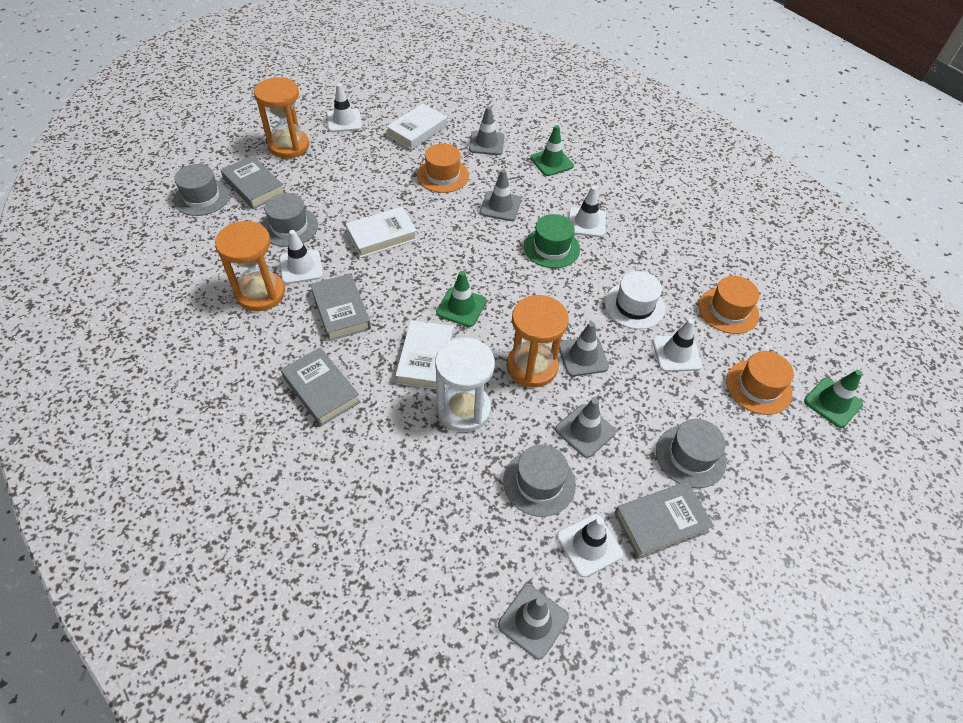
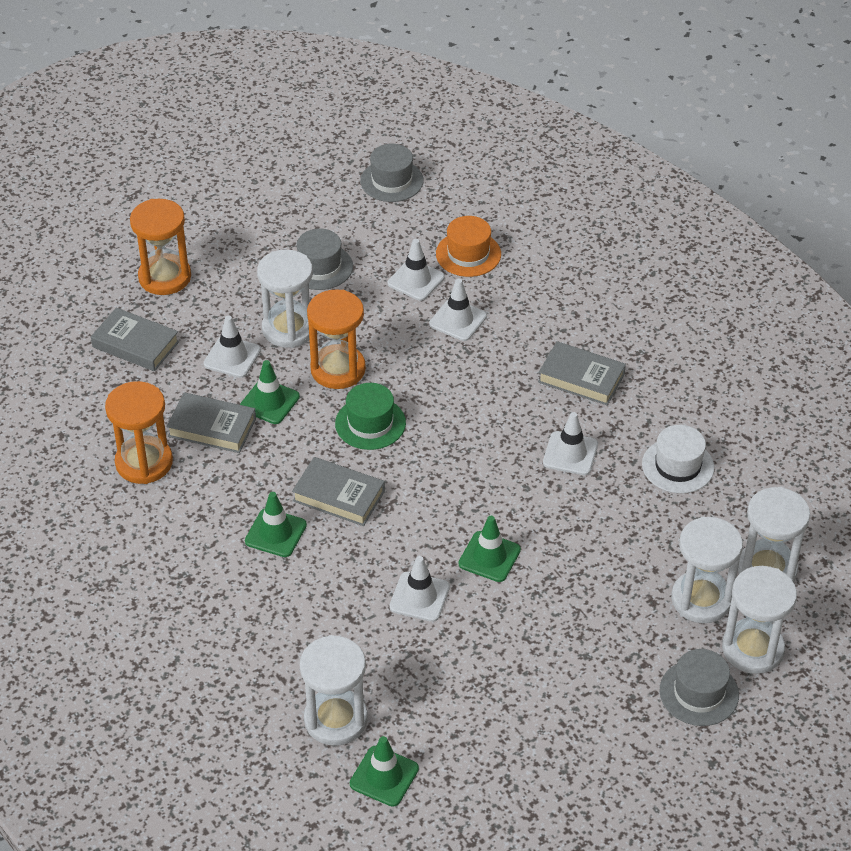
green traffic cone: 3 -> 4
grey hat: 4 -> 3
grey traffic cone: 5 -> 0
orange hat: 3 -> 1
white book: 3 -> 0
white hourglass: 1 -> 5

